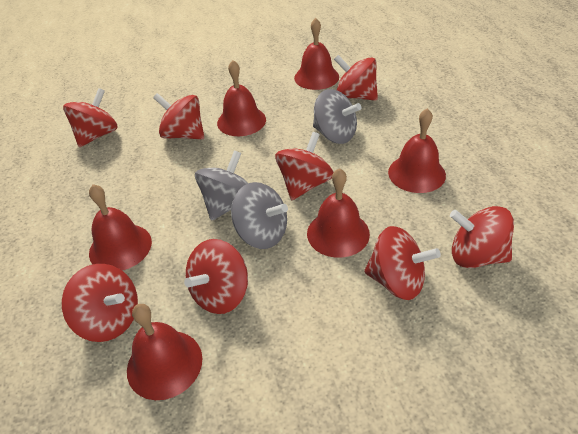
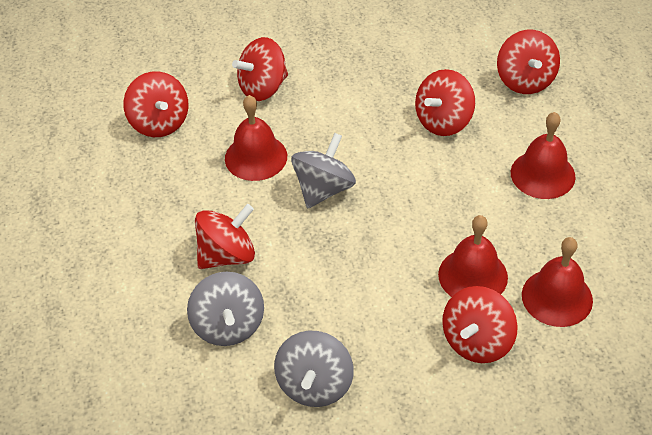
red bell: 6 -> 4
red spinning top: 8 -> 6

